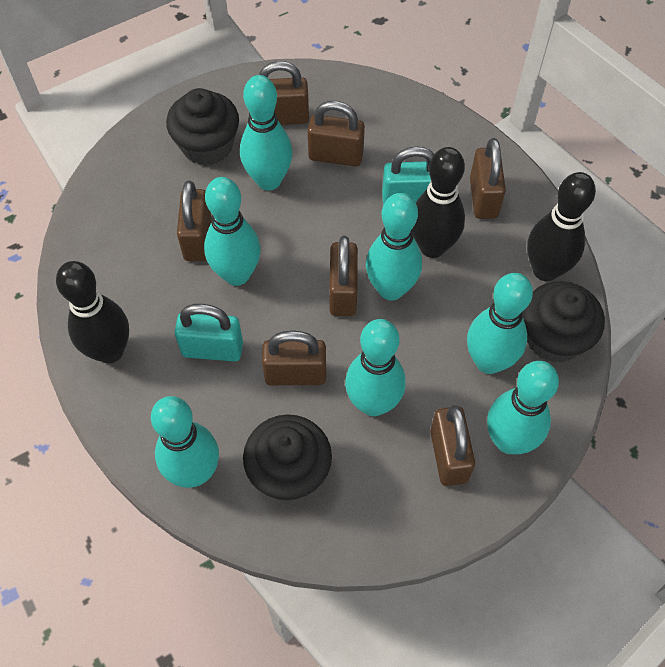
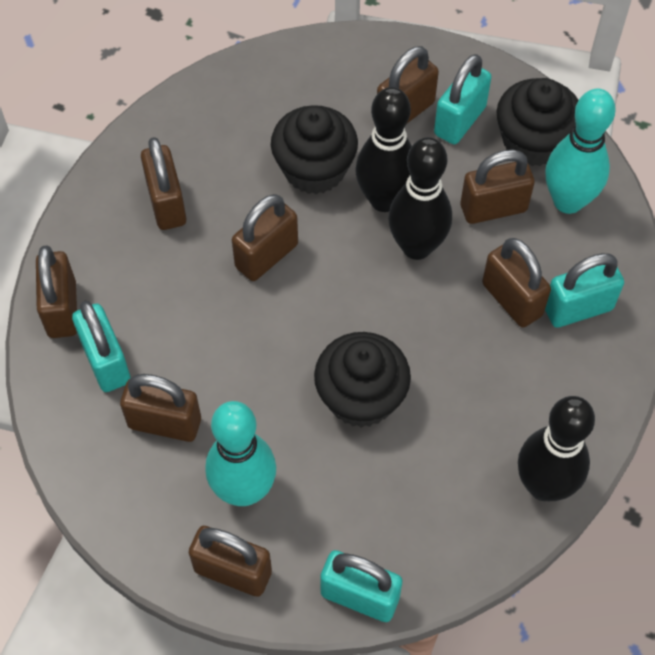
brown padlock: 7 -> 8
turquoise bowling pin: 7 -> 2
turquoise padlock: 2 -> 4

